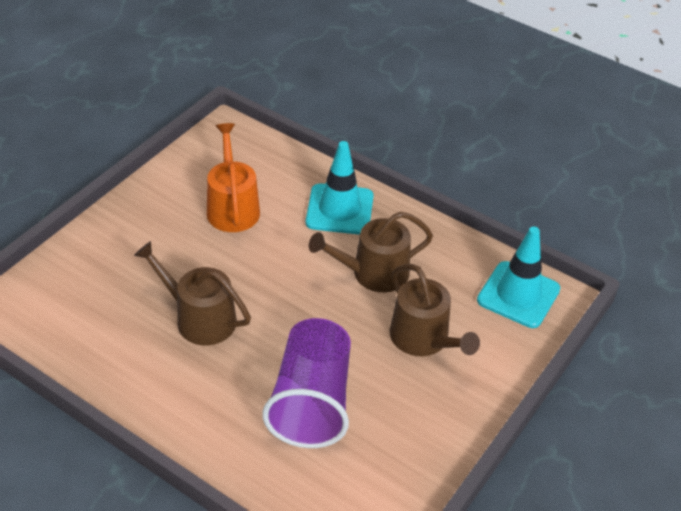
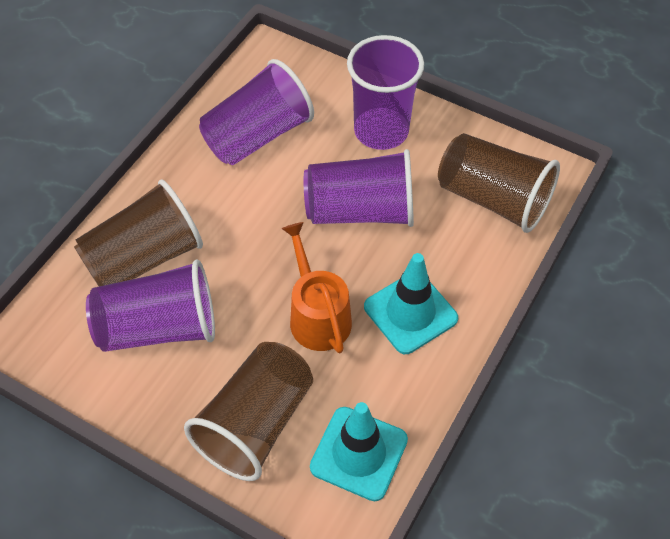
brown cup: 0 -> 3
brown watering can: 3 -> 0
purple cup: 1 -> 4

